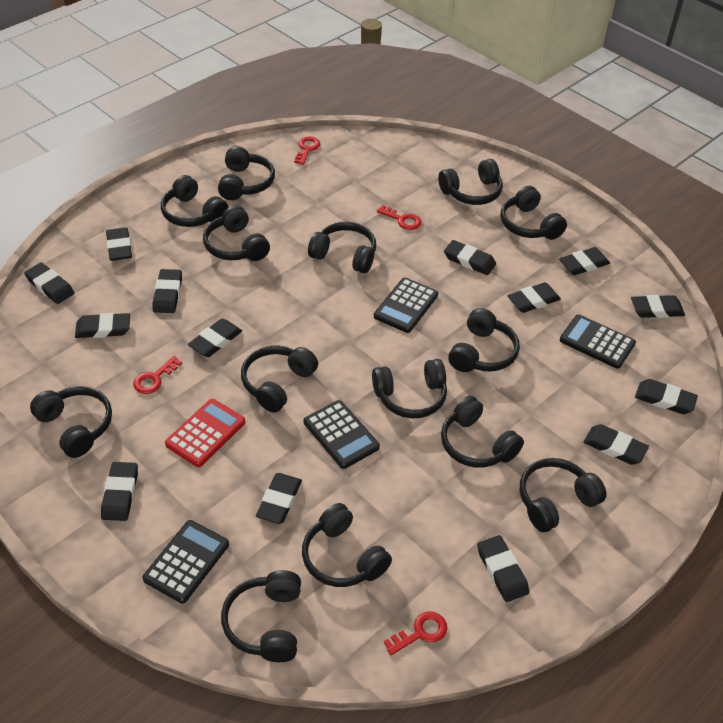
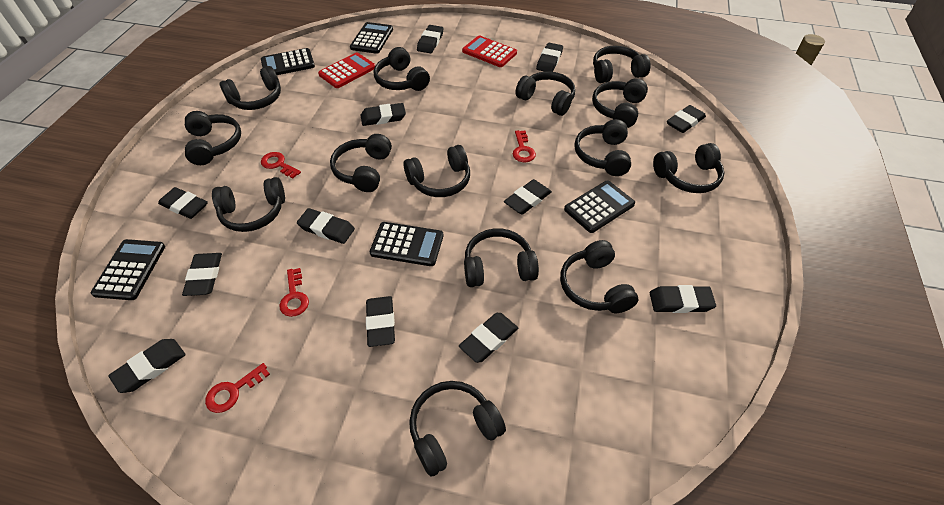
black calculator: 4 -> 5
black eraser: 14 -> 12
red calculator: 1 -> 2

